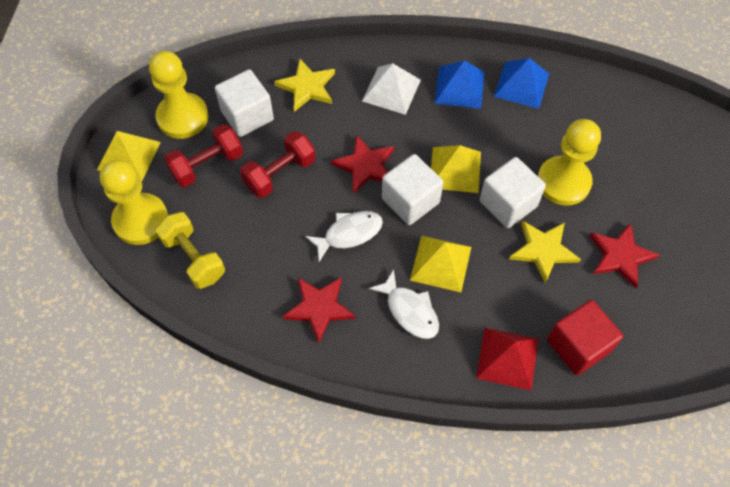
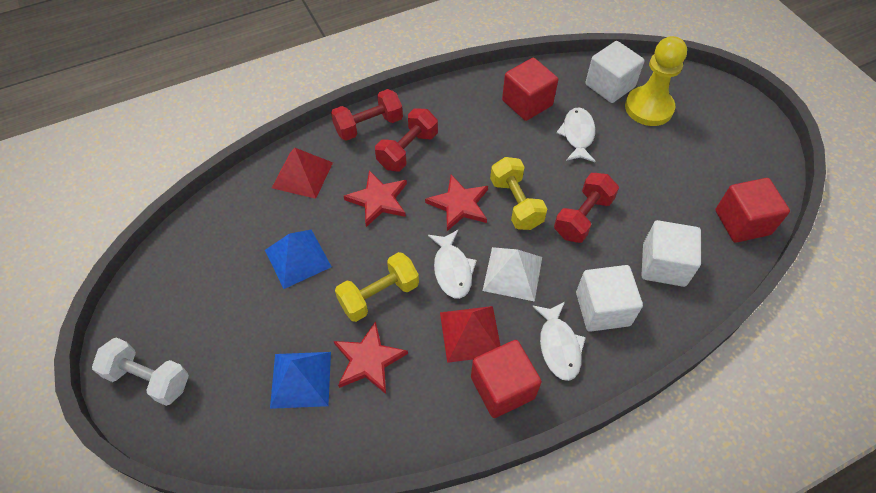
red cube: 1 -> 3
red dumbbell: 2 -> 3
red pyramid: 1 -> 2
white dumbbell: 0 -> 1
white fish: 2 -> 3
yellow dumbbell: 1 -> 2
yellow pawn: 3 -> 1
yellow pyramid: 3 -> 0
yellow star: 2 -> 0

